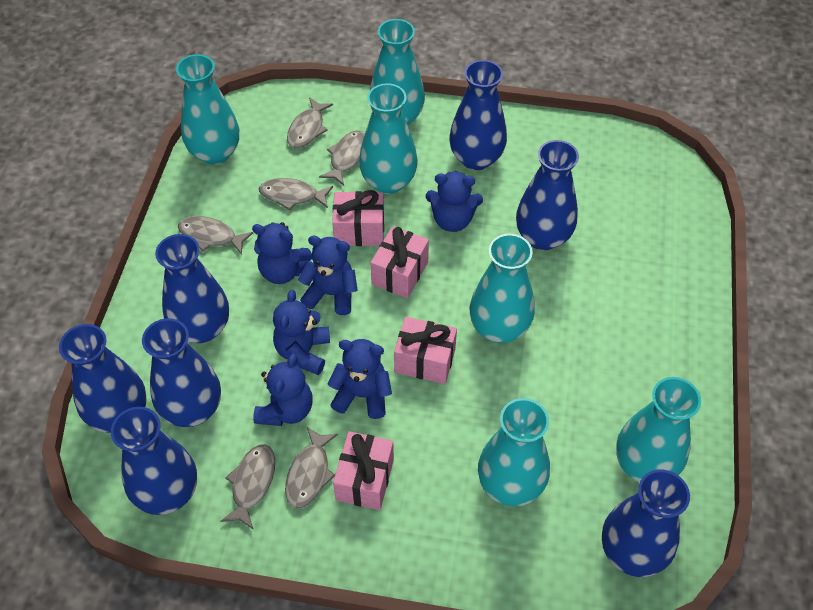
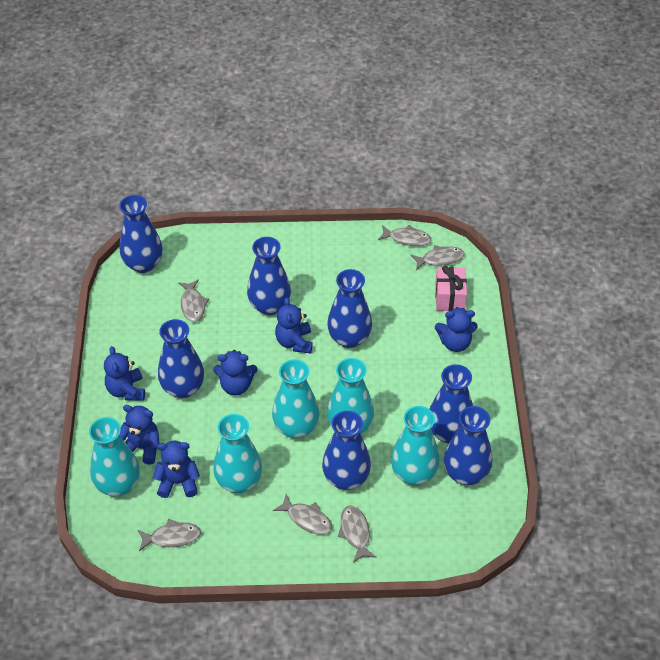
pink gift: 4 -> 1
turquoise vase: 6 -> 5

